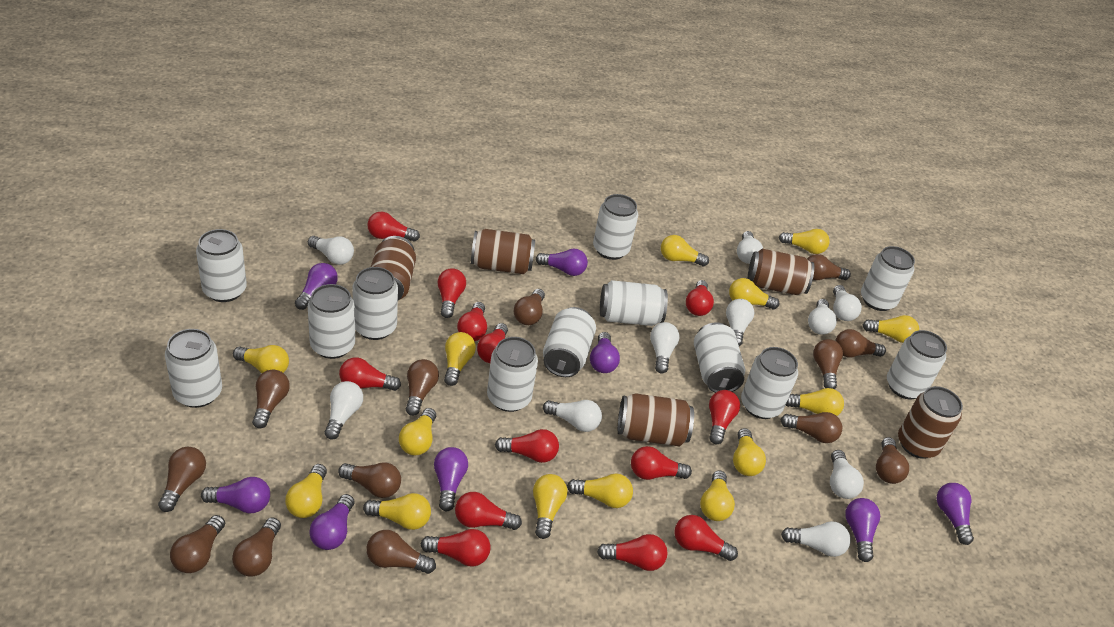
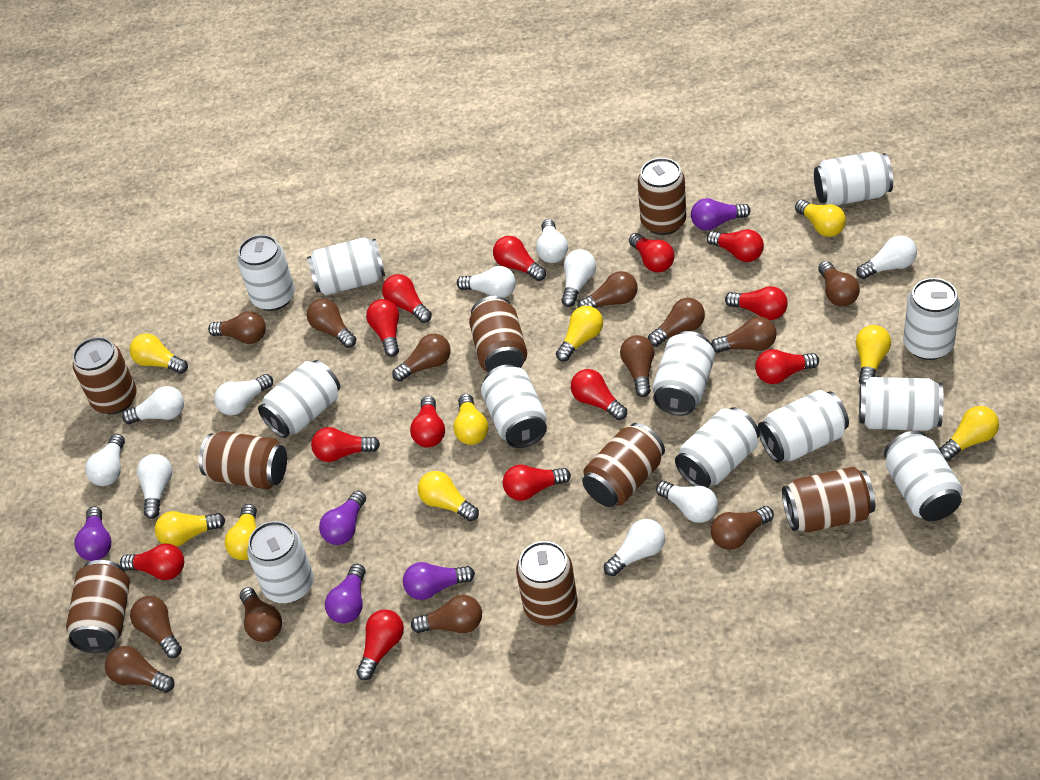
brown can: 5 -> 8
purple light bulb: 8 -> 5
yellow light bulb: 14 -> 9

